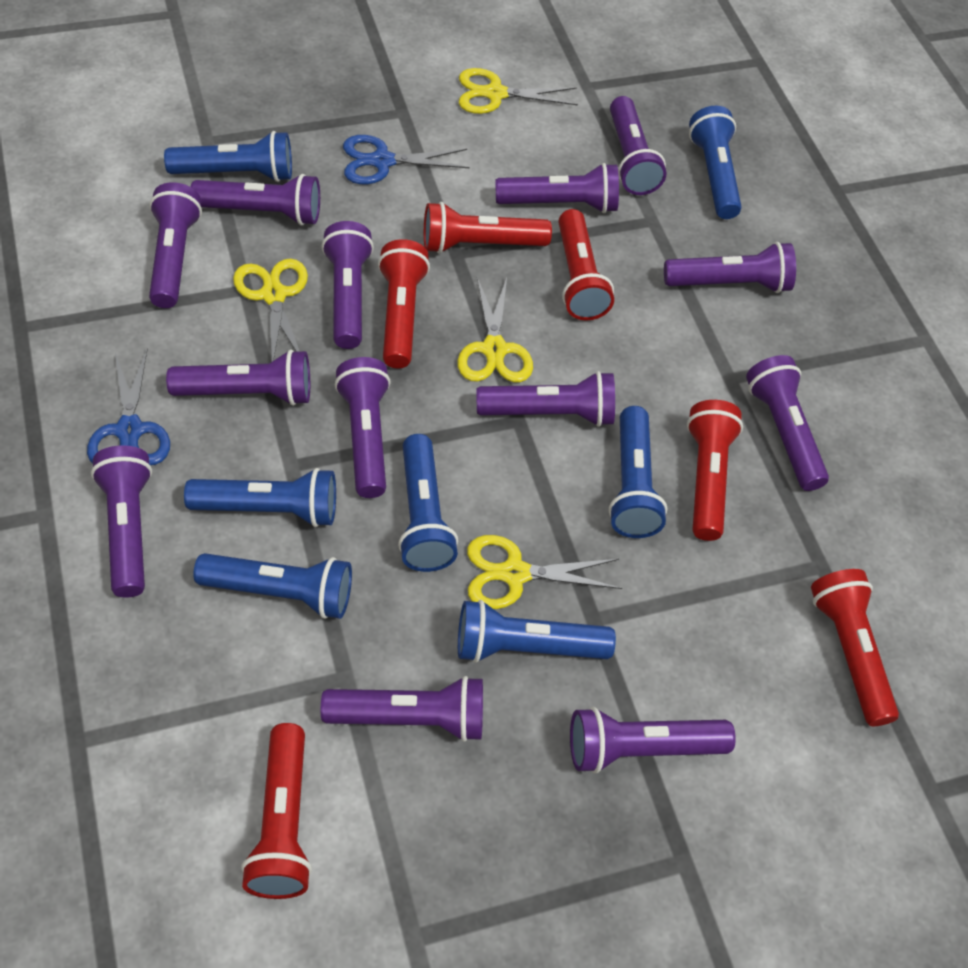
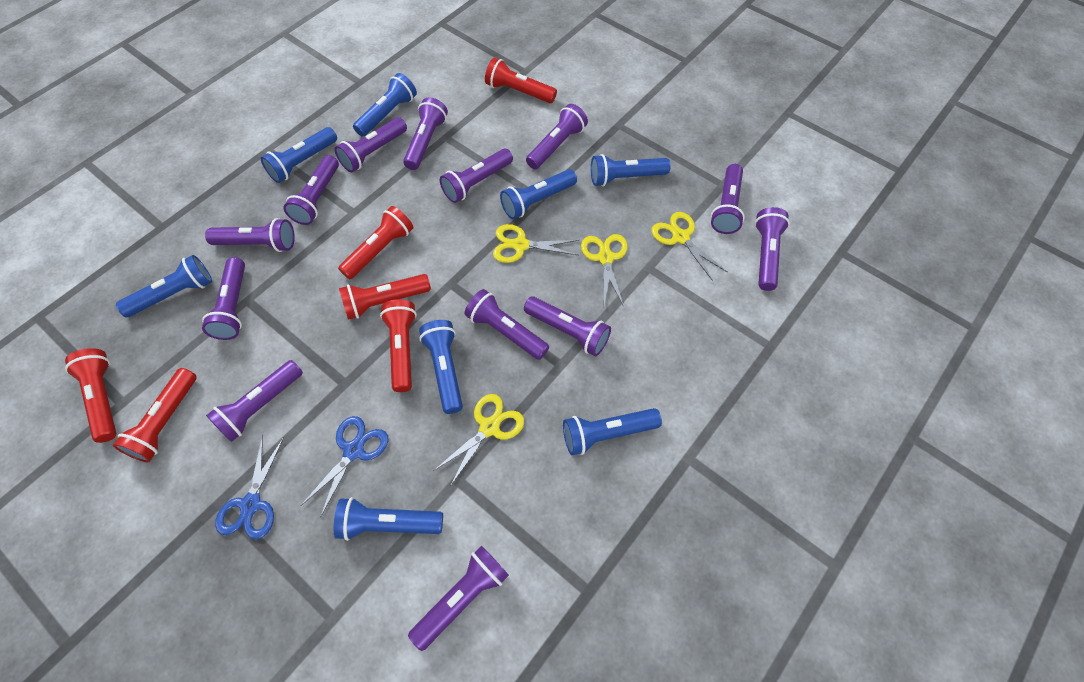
blue flashlight: 7 -> 8

